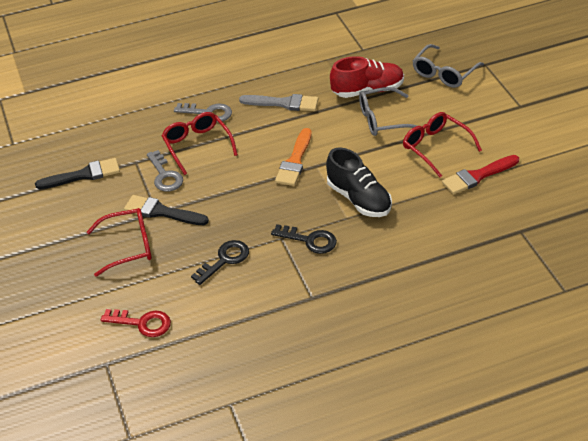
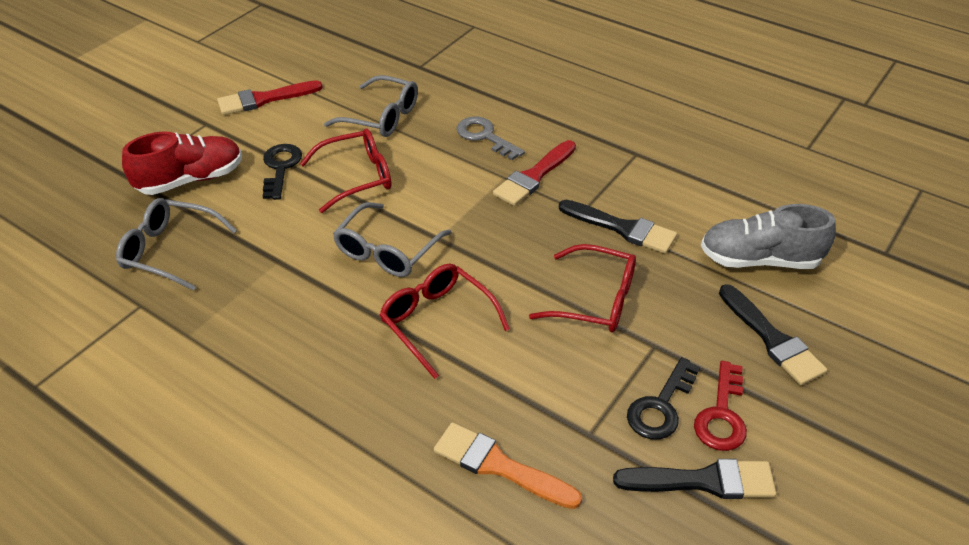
black brush: 2 -> 3
black shoe: 1 -> 0
grey brush: 1 -> 0
grey glasses: 2 -> 3
grey key: 2 -> 1
grey shoe: 0 -> 1
red brush: 1 -> 2

